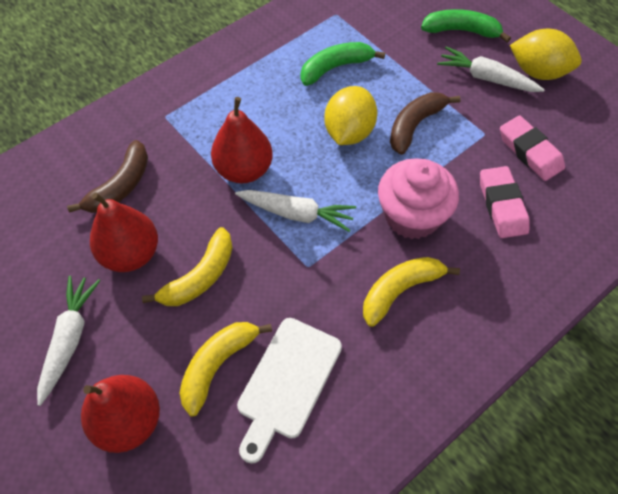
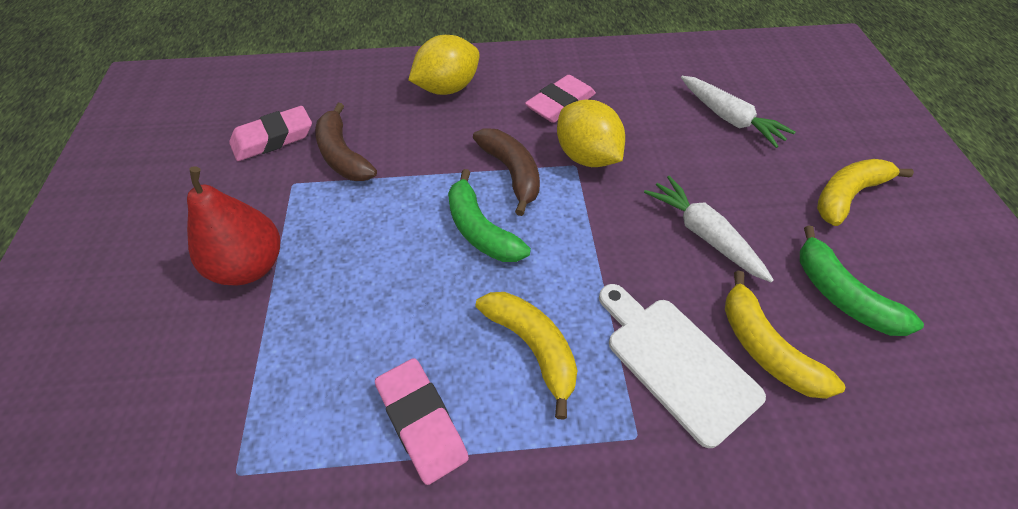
pink cupcake: 1 -> 0
pink eraser: 2 -> 3
red pear: 3 -> 1
white carrot: 3 -> 2

